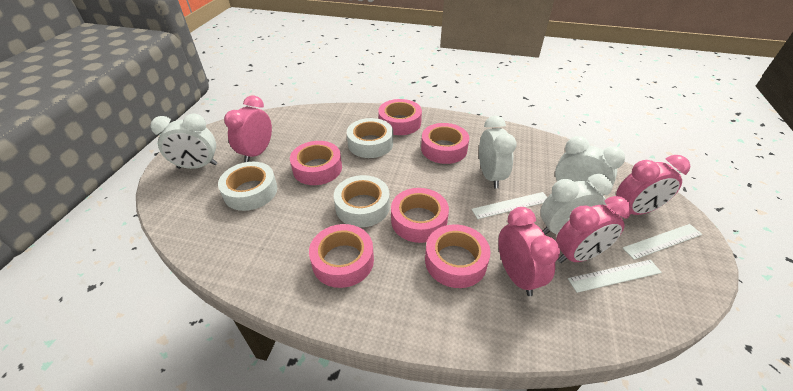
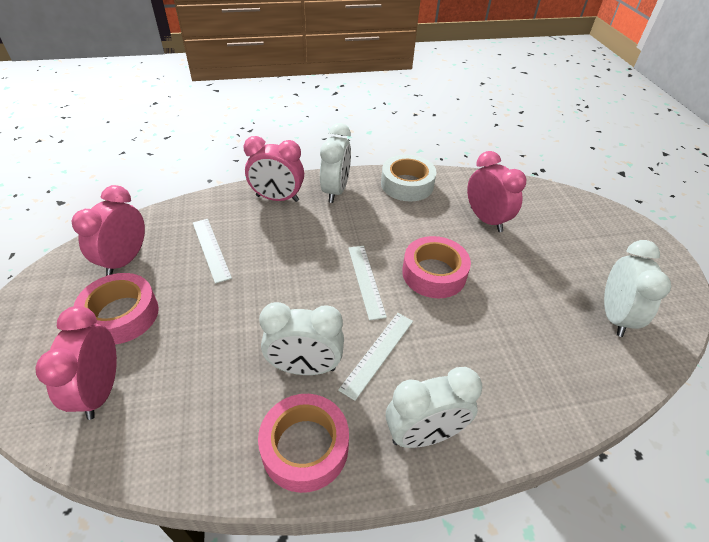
pink tape: 6 -> 3
white tape: 3 -> 1

